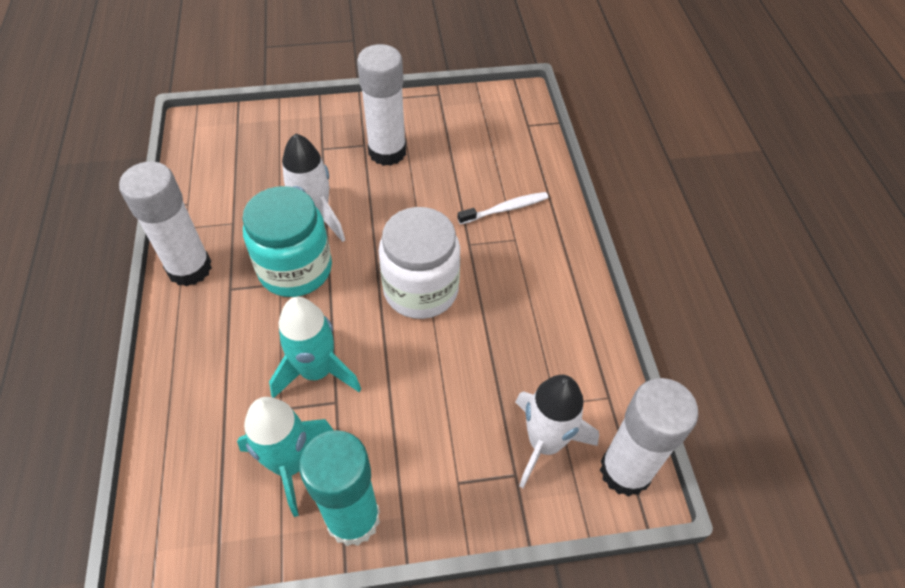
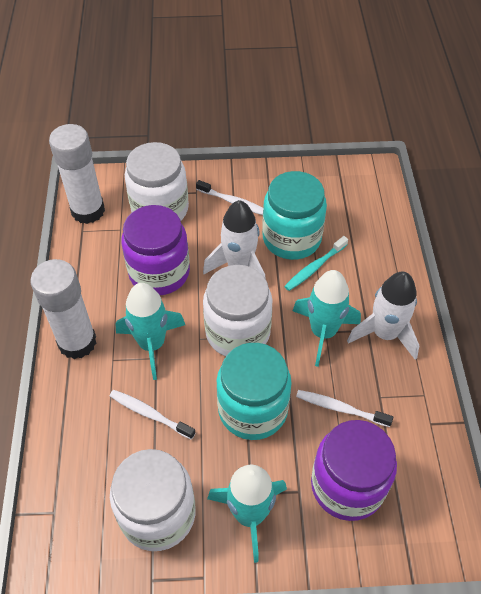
purple jar: 0 -> 2
turquoise glue stick: 1 -> 0
turquoise jar: 1 -> 2
turquoise rocket: 2 -> 3
turquoise toothbrush: 0 -> 1
white glue stick: 3 -> 2
white jar: 1 -> 3
white toothbrush: 1 -> 3

